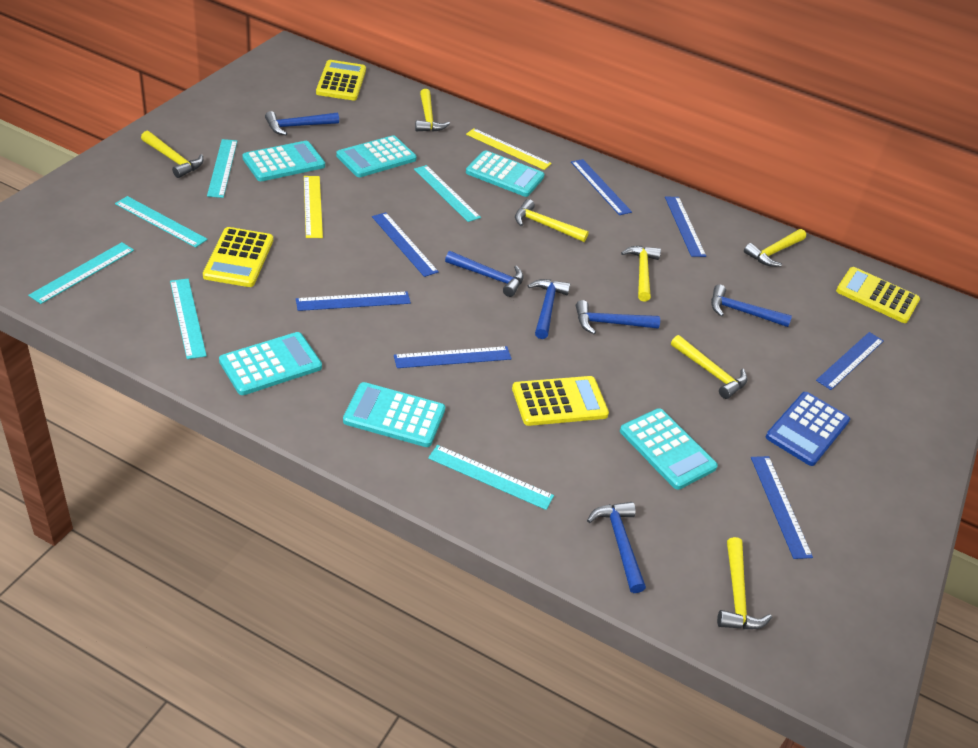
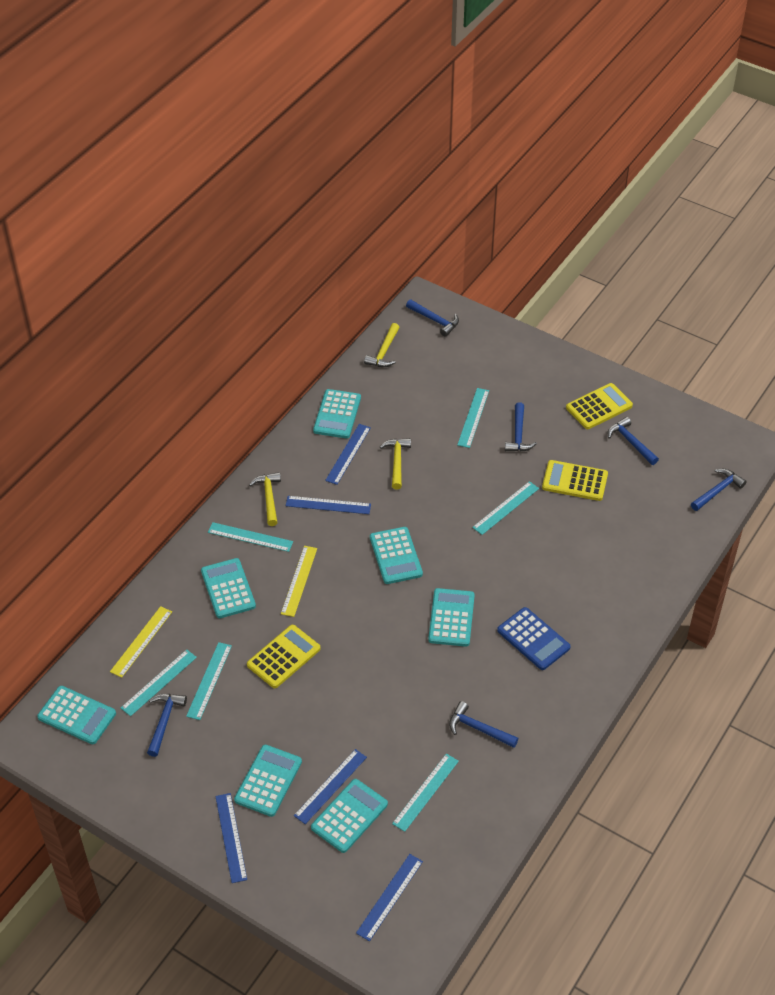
blue ruler: 7 -> 5
turquoise calculator: 6 -> 7
yellow calculator: 4 -> 3
yellow hammer: 7 -> 3

